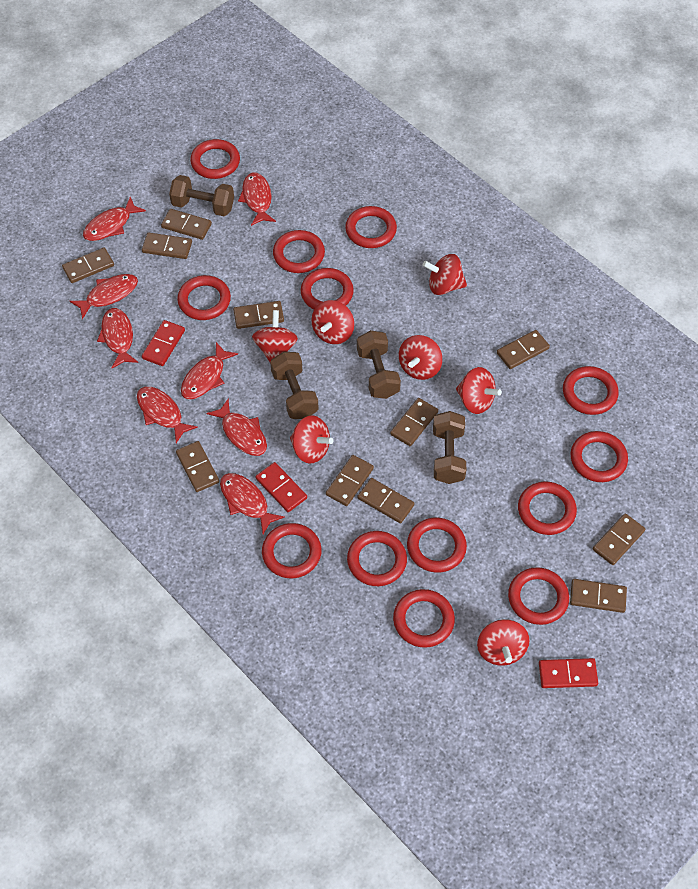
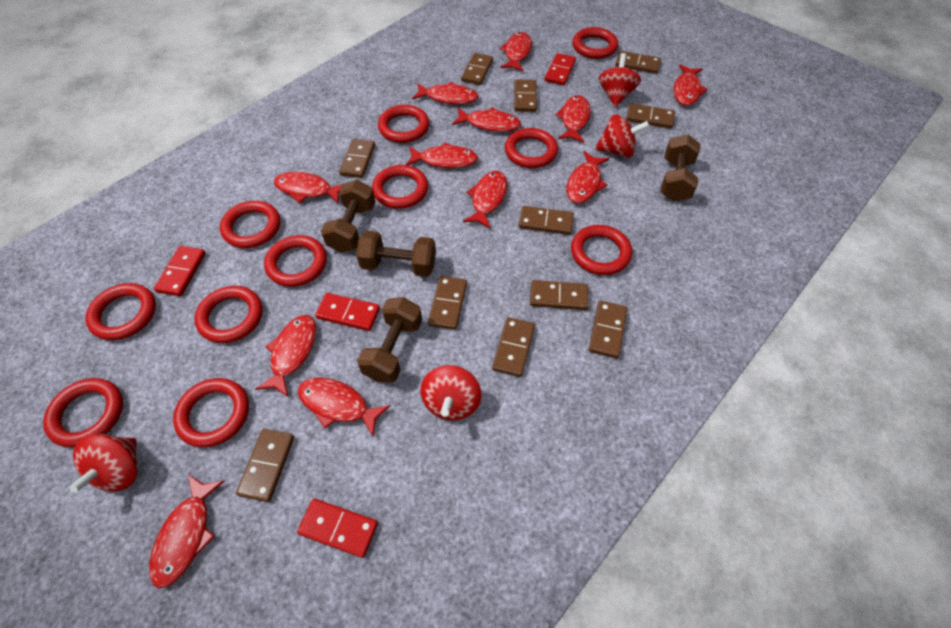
red domino: 3 -> 4
red fish: 8 -> 12
red ring: 13 -> 11
red spinning top: 7 -> 4

